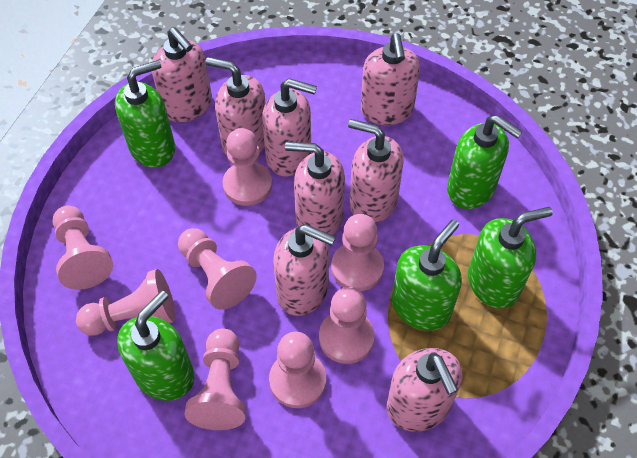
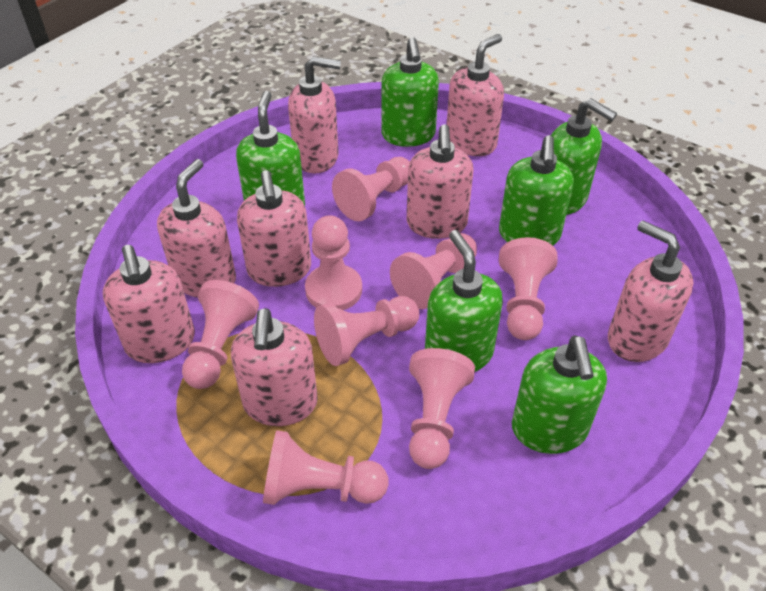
green soap dispenser: 5 -> 6

